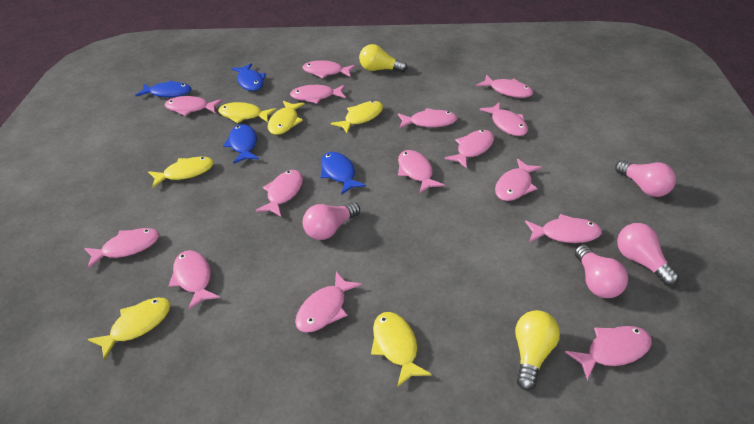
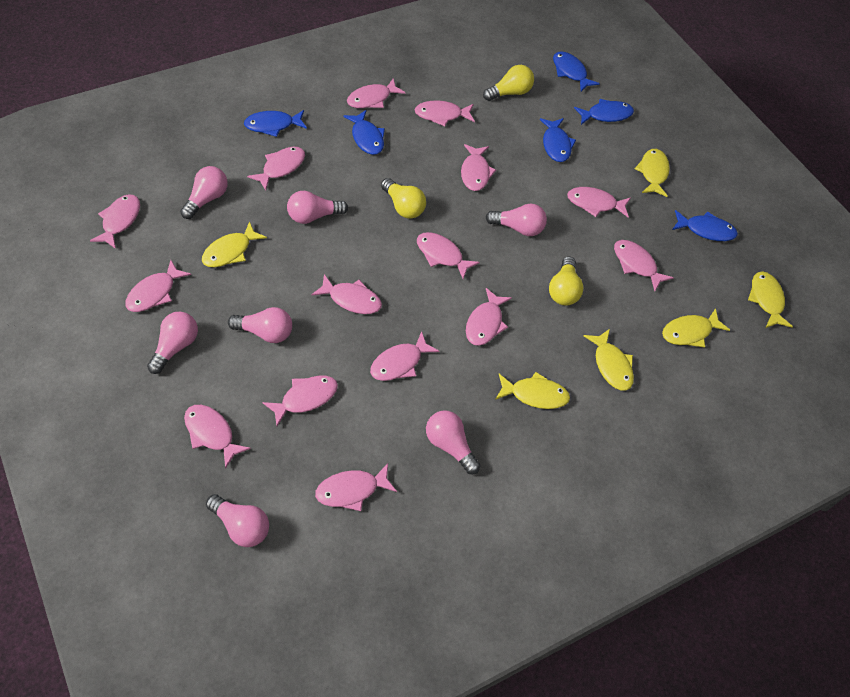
blue fish: 4 -> 6
pink light bulb: 4 -> 7
yellow light bulb: 2 -> 3

